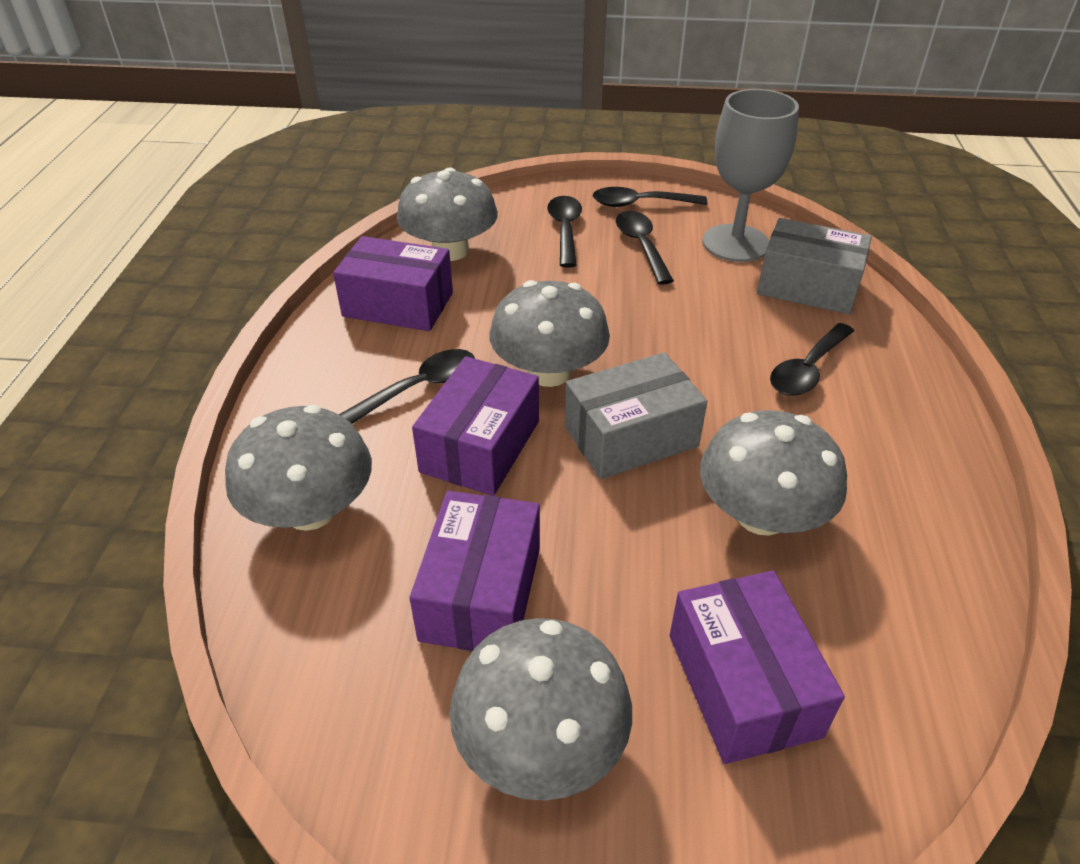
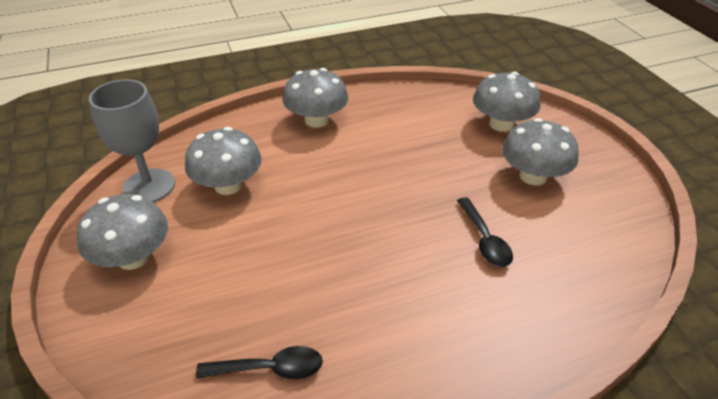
black spoon: 5 -> 2
grey box: 2 -> 0
purple box: 4 -> 0

